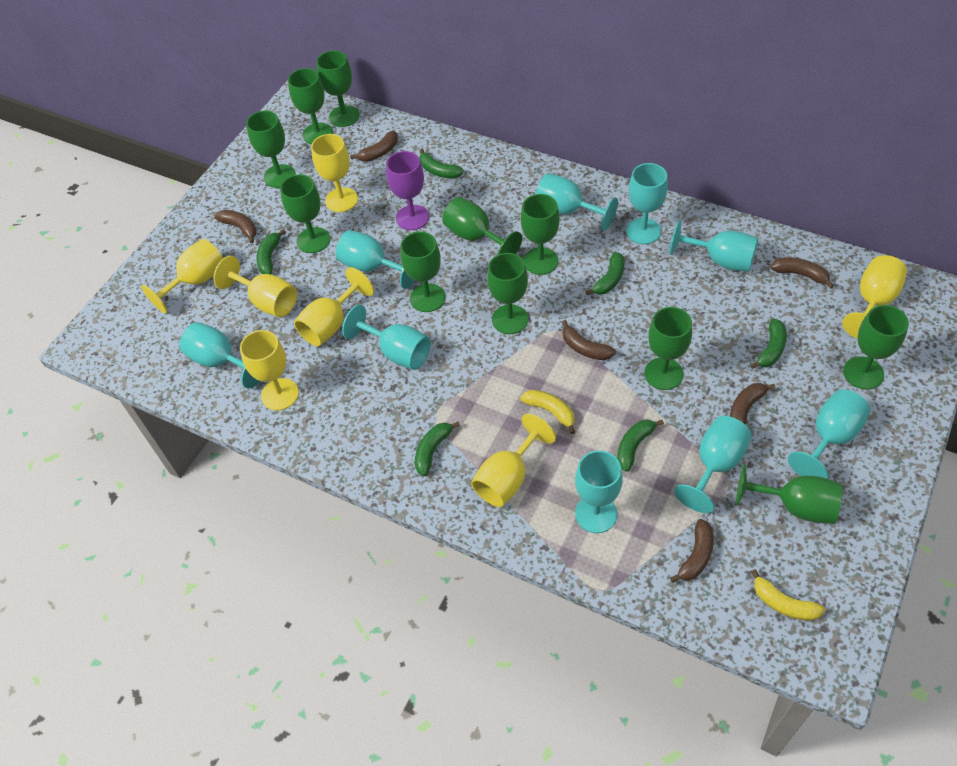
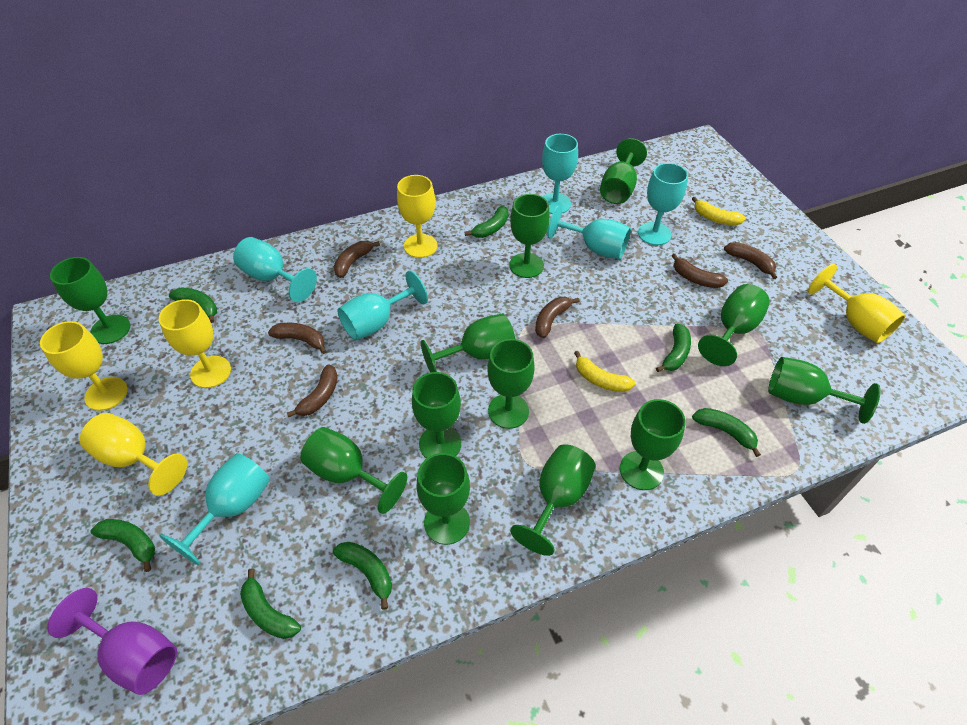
green banana: 6 -> 7
green goblet: 11 -> 12
turquoise goblet: 9 -> 6
yellow goblet: 7 -> 5

